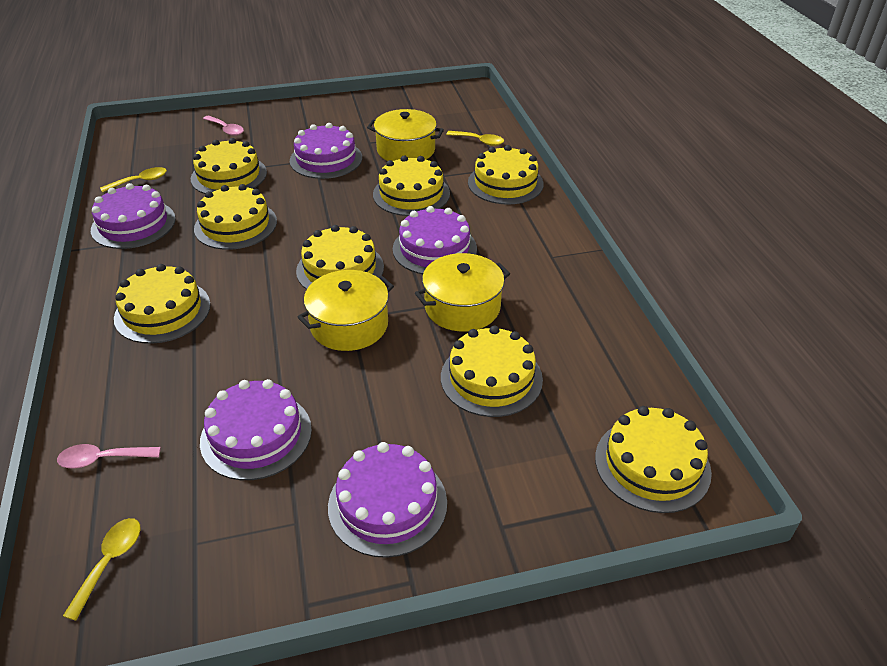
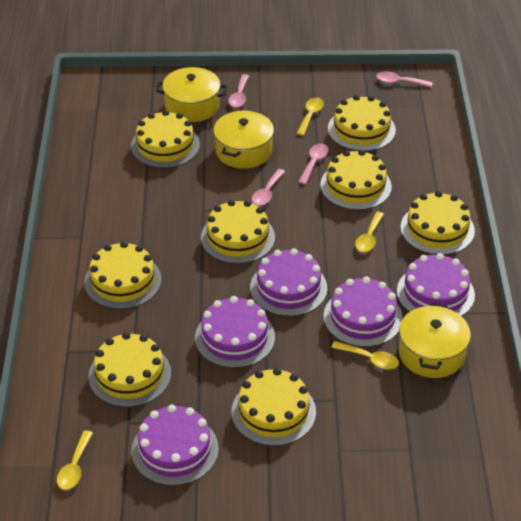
pink spoon: 2 -> 4
yellow spoon: 3 -> 4

